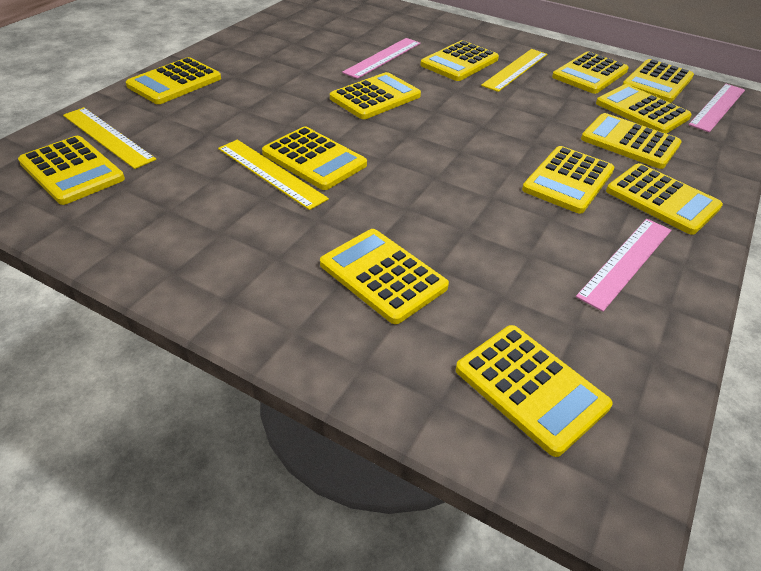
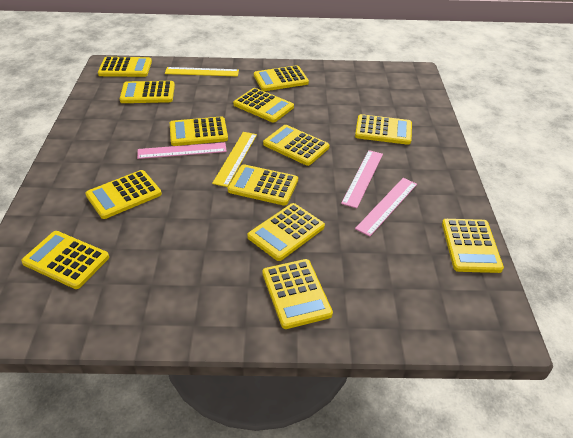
yellow ruler: 3 -> 2

